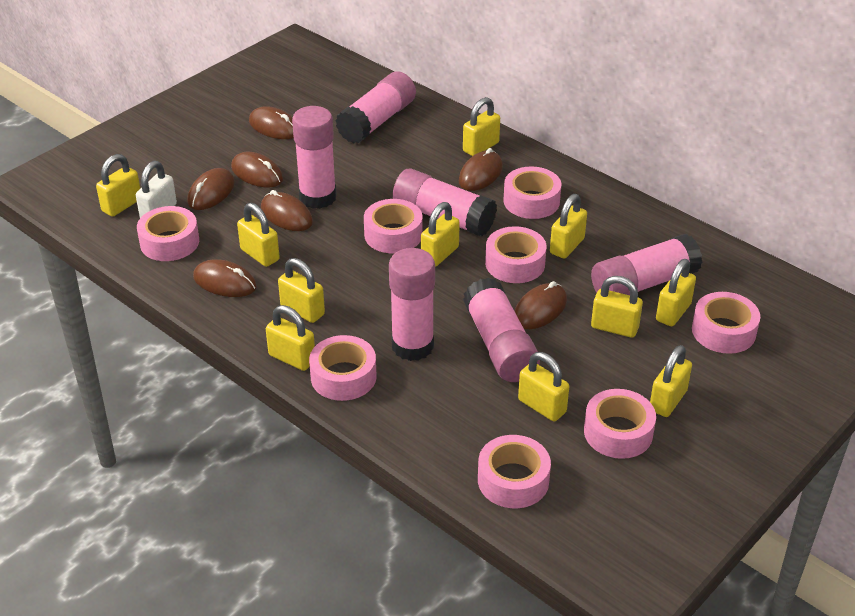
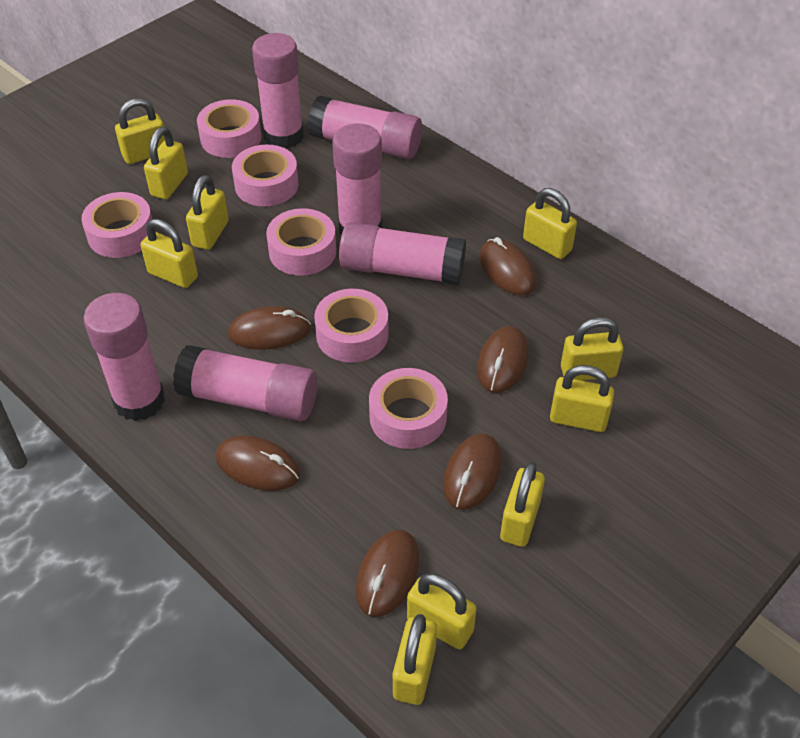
brown mouse: 7 -> 6
pink tape: 8 -> 6
white padlock: 1 -> 0
yellow padlock: 11 -> 10

